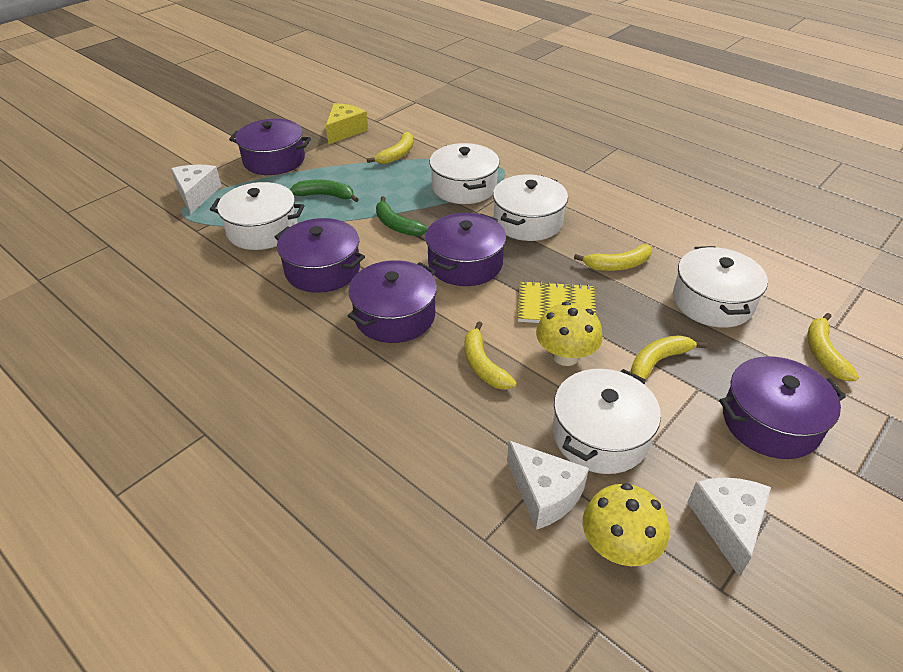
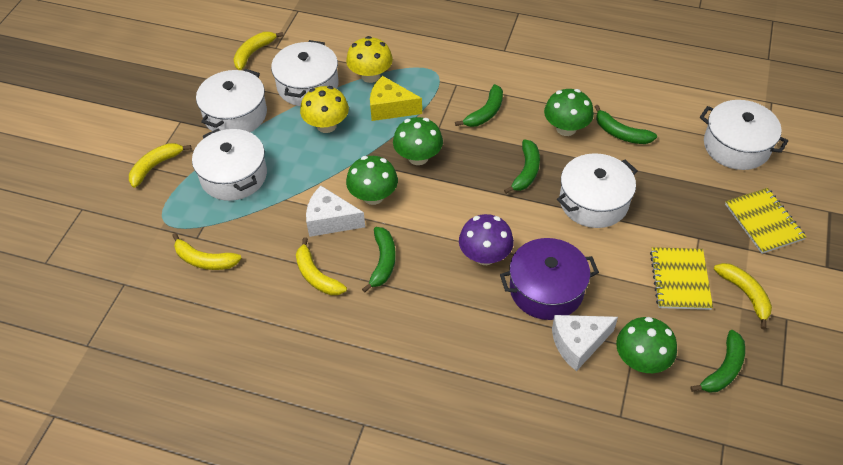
green banana: 2 -> 5
green mushroom: 0 -> 4
purple mushroom: 0 -> 1
purple pot: 5 -> 1
white cheese: 3 -> 2
yellow notebook: 1 -> 2

